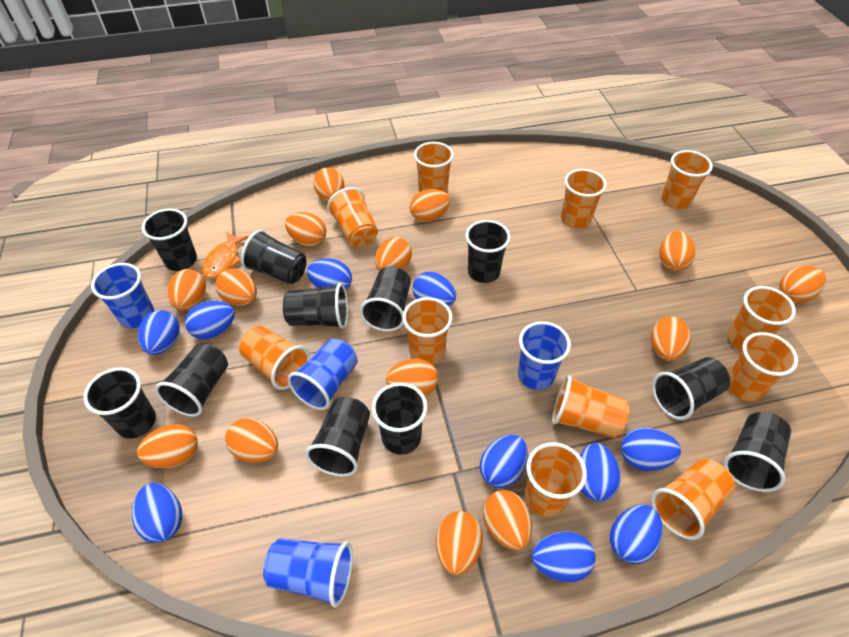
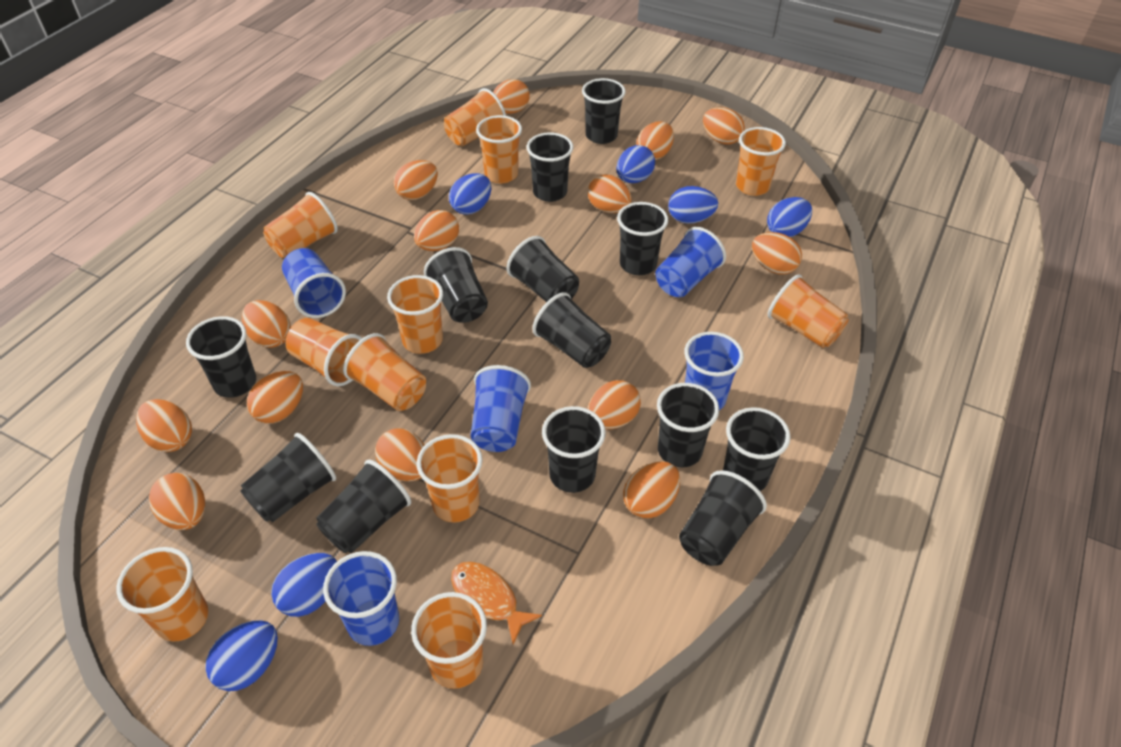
black cup: 11 -> 13
blue cup: 4 -> 5
blue egg: 10 -> 6

